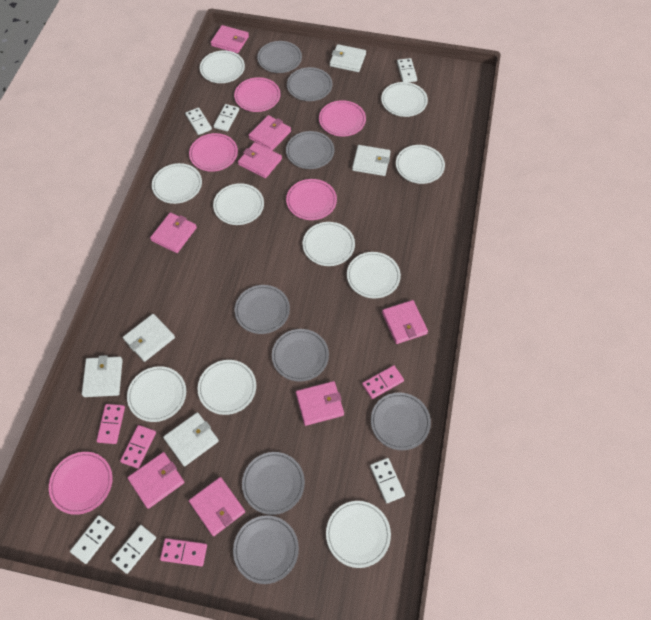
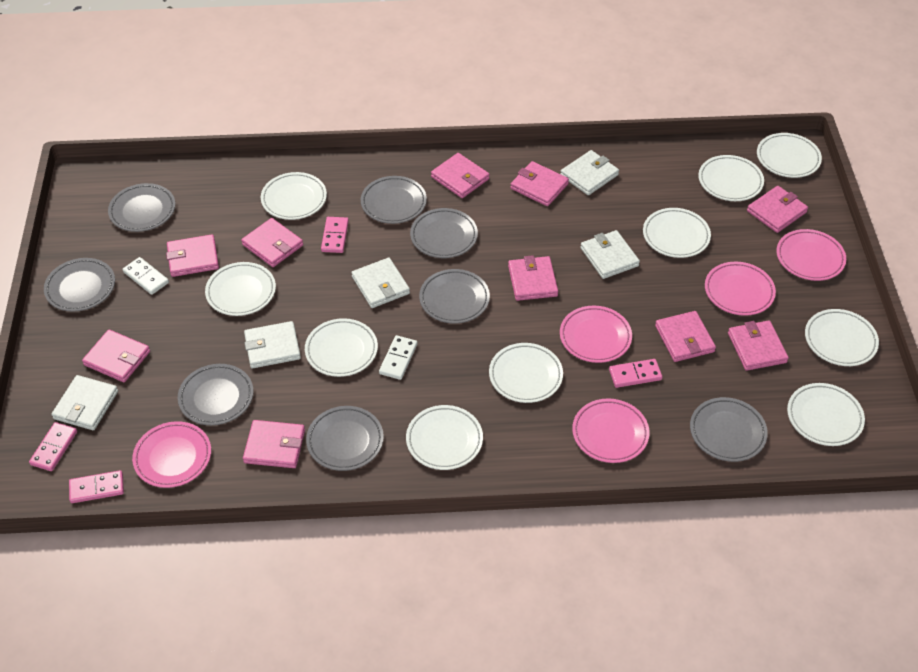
pink wallet: 8 -> 10
white domino: 6 -> 2

